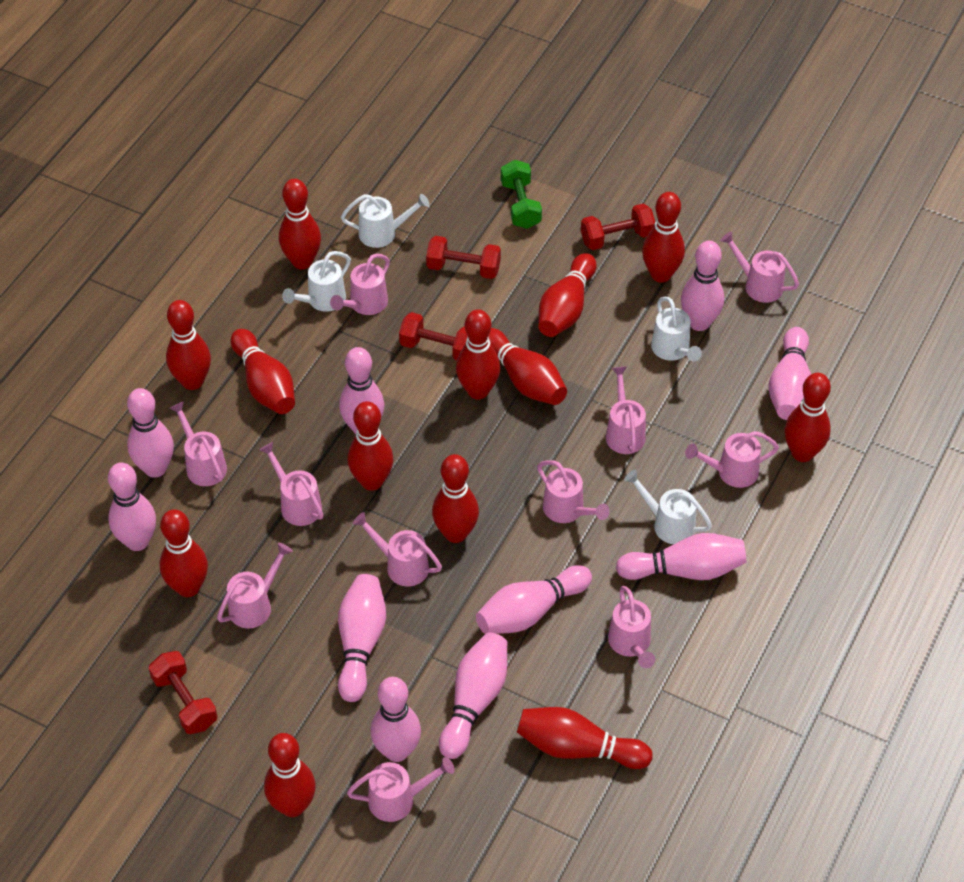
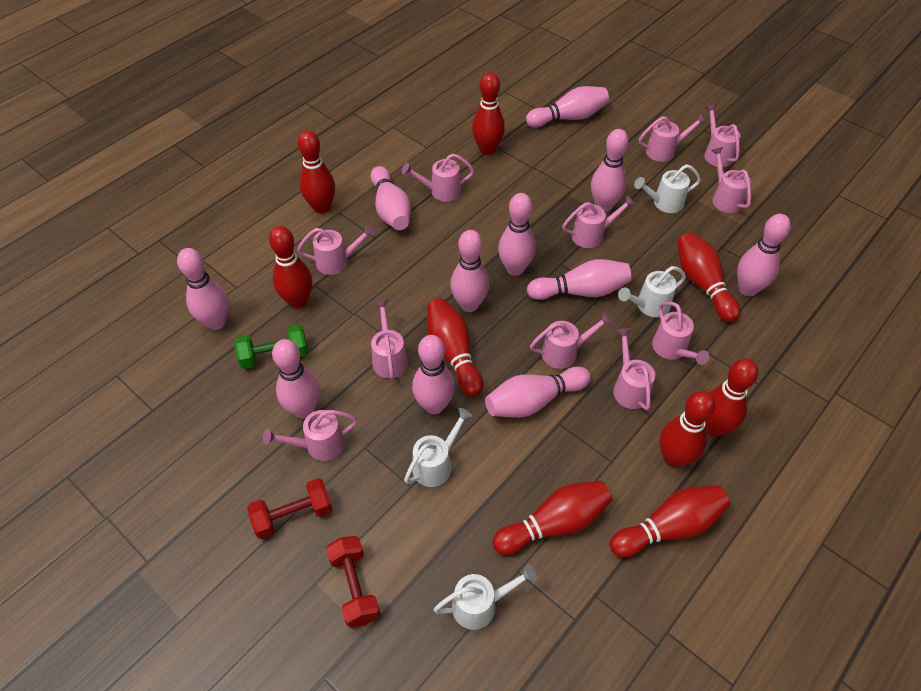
pink bowling pin: 10 -> 11
red bowling pin: 13 -> 9
red dumbbell: 4 -> 2

